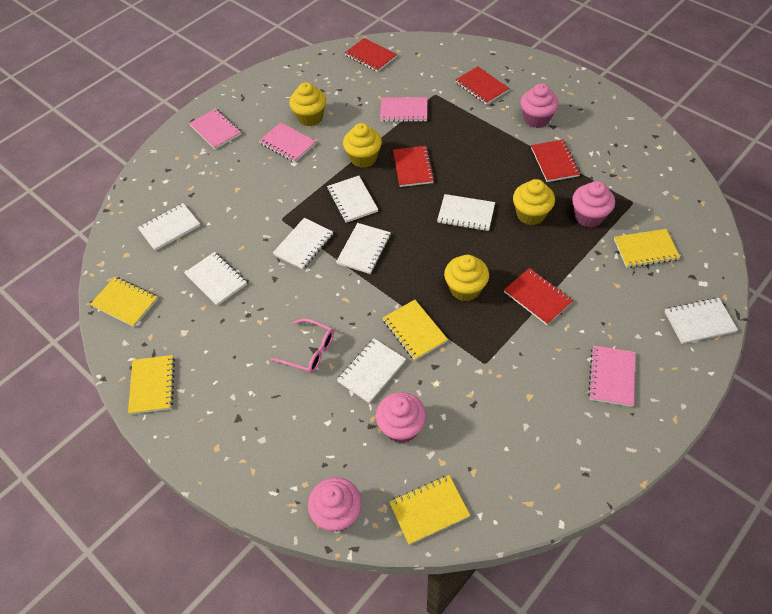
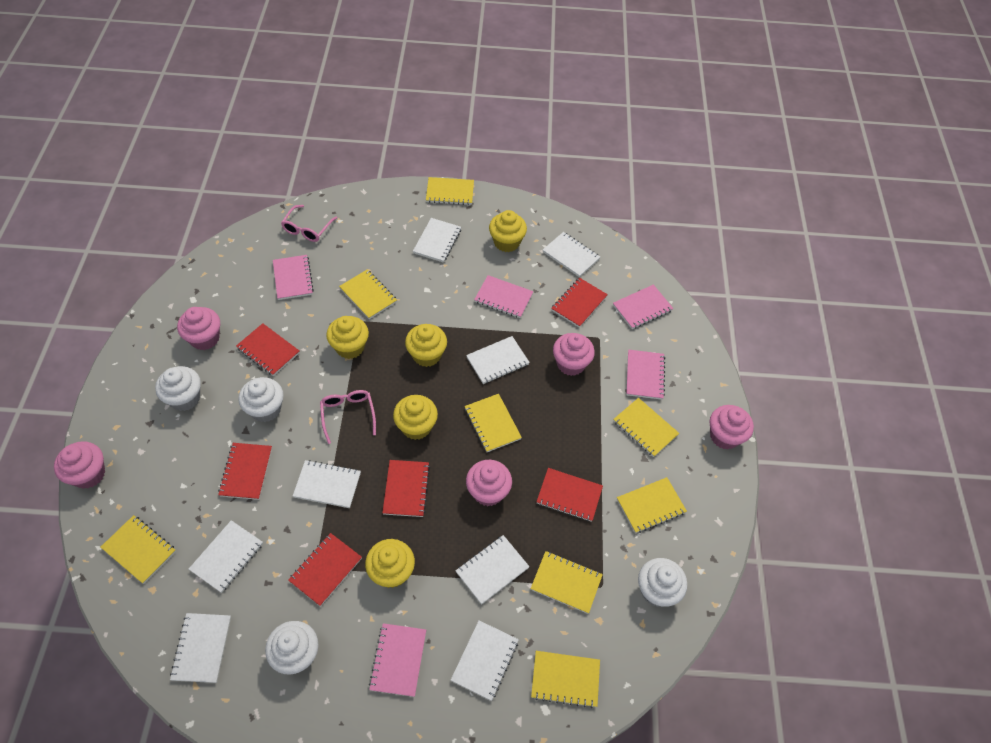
pink cupcake: 4 -> 5
pink glasses: 1 -> 2
pink notebook: 4 -> 5
red notebook: 5 -> 6
white cupcake: 0 -> 4
yellow cupcake: 4 -> 5
yellow notebook: 5 -> 8

